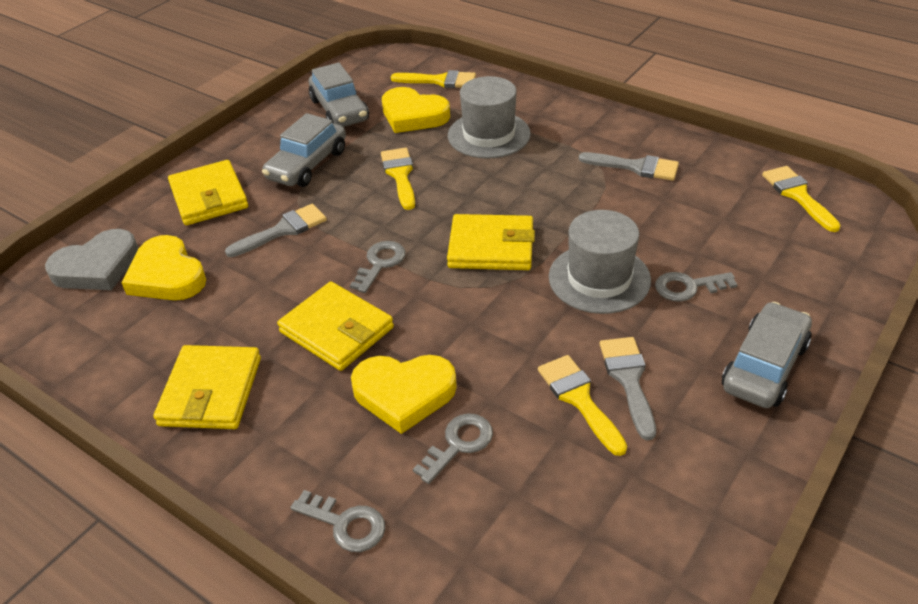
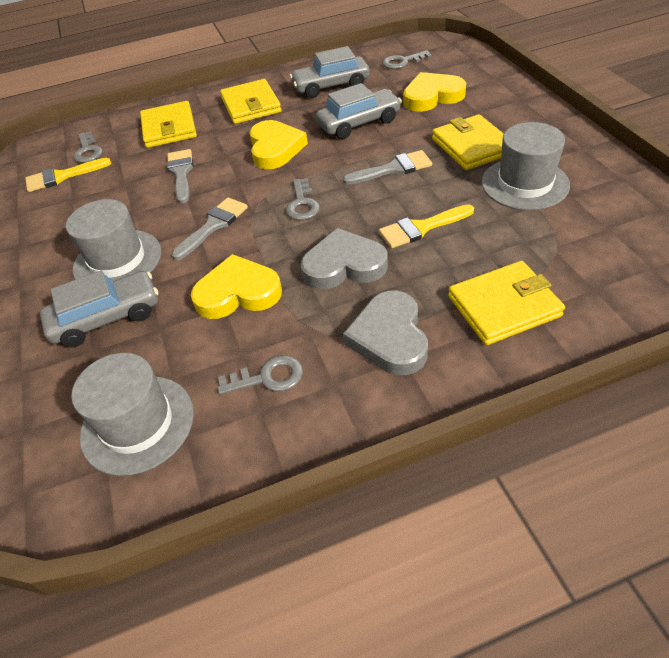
grey hat: 2 -> 3
grey heart: 1 -> 2
yellow brush: 4 -> 2

